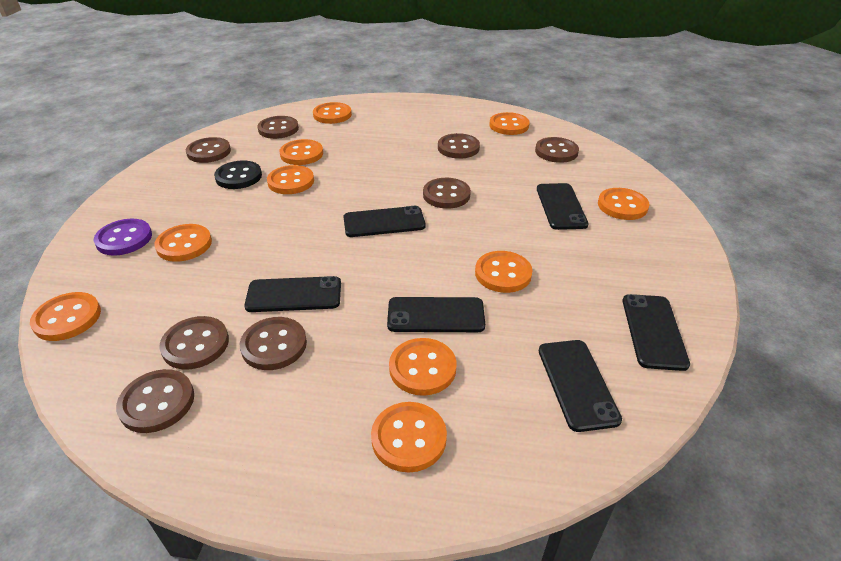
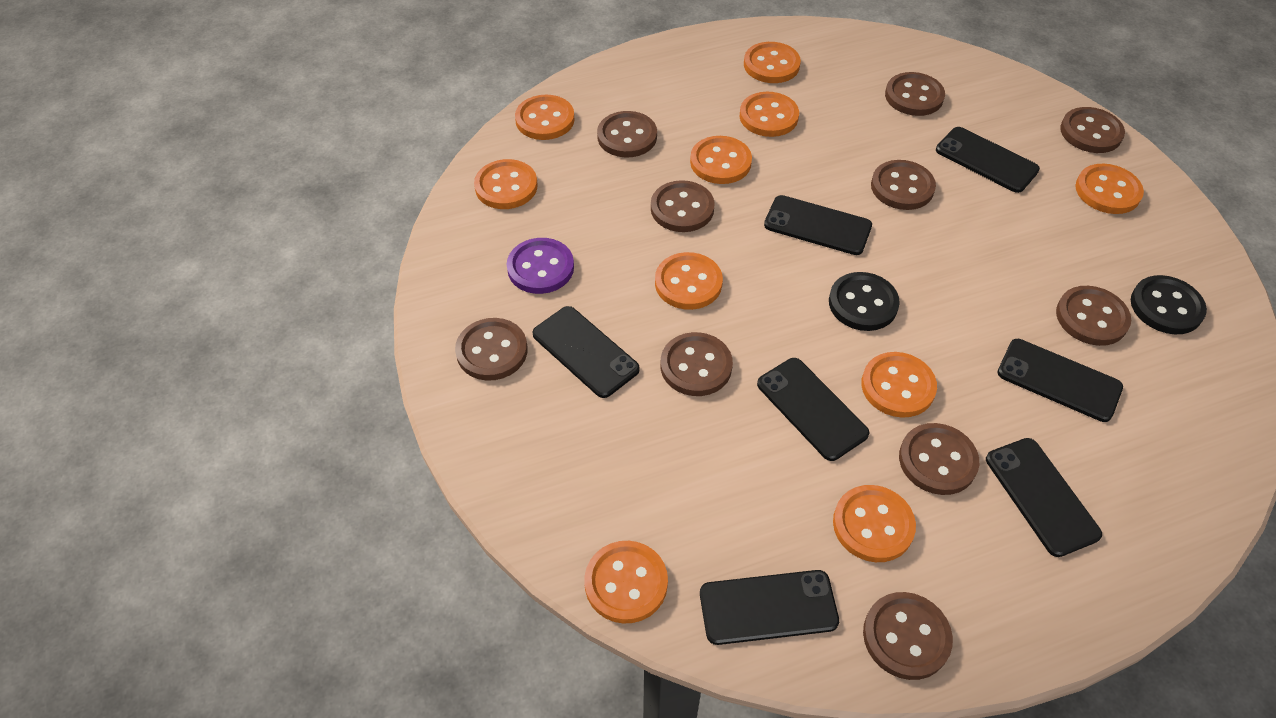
black button: 1 -> 2
black phone: 6 -> 7
brown button: 8 -> 10

